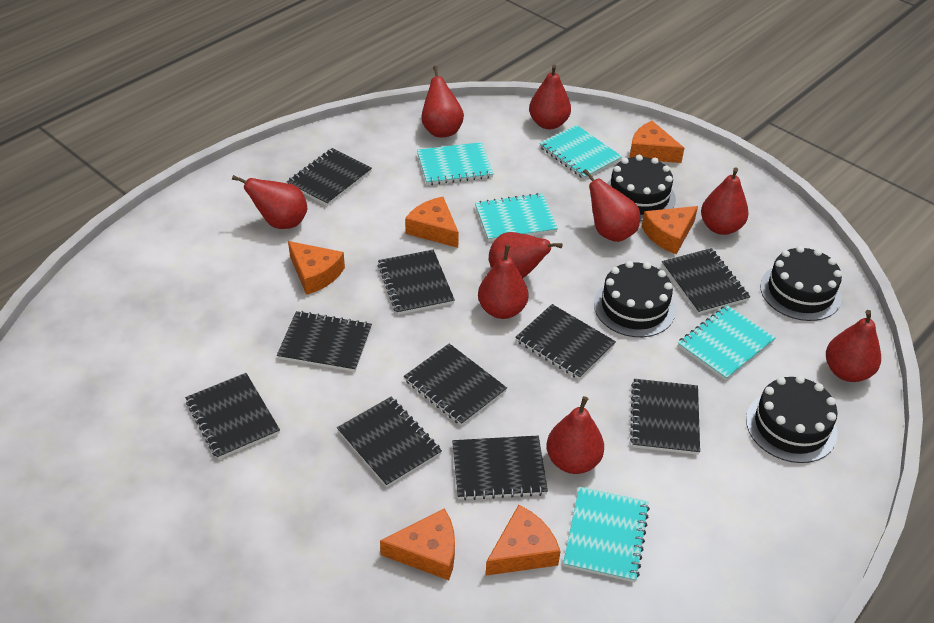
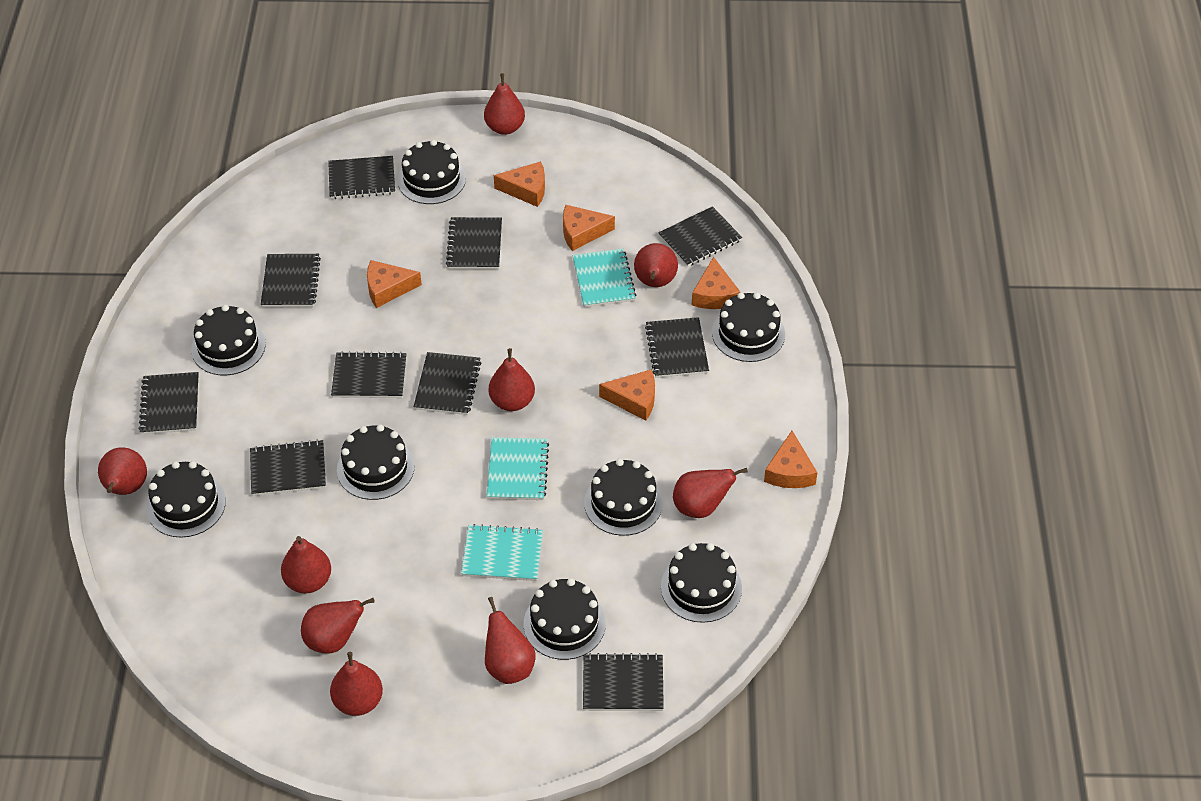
black cake: 4 -> 8
turquoise notebook: 5 -> 3

